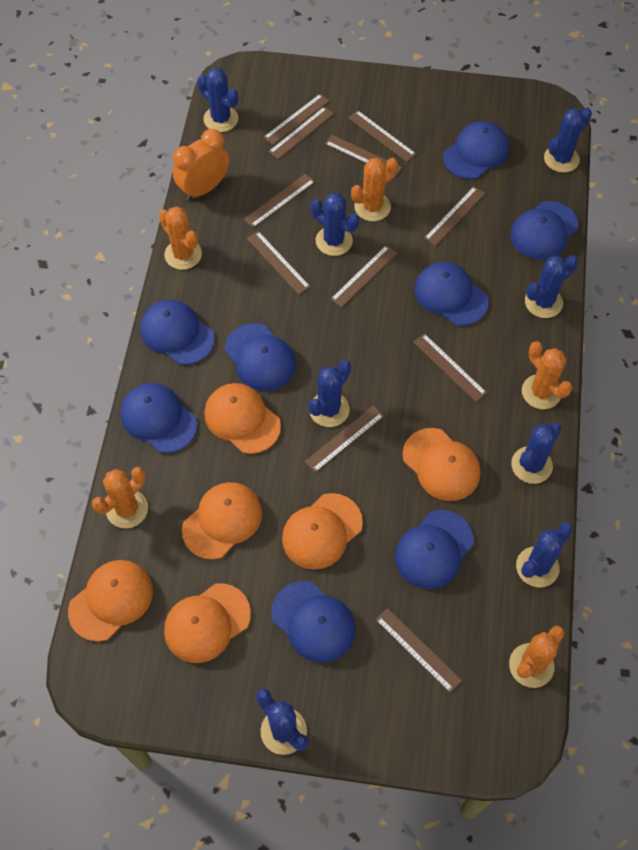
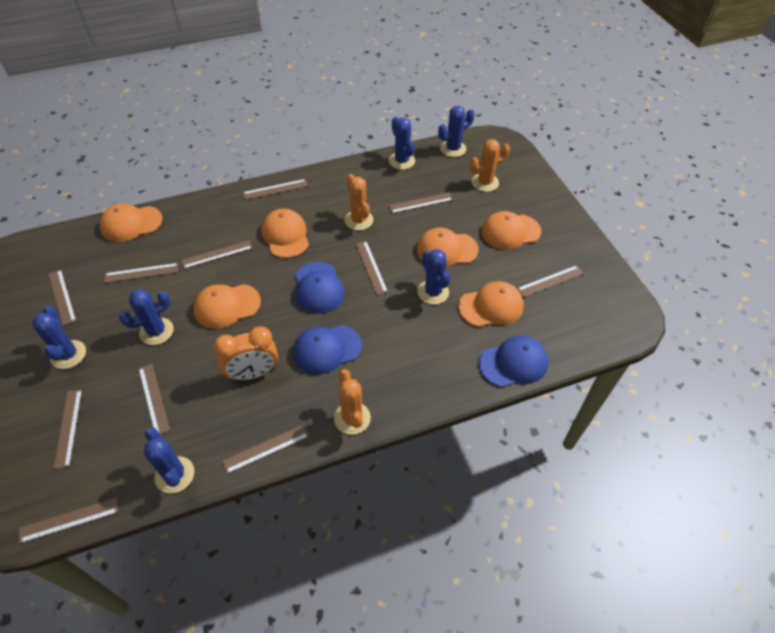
blue cactus: 8 -> 6
blue cap: 8 -> 3
orange cactus: 5 -> 3

